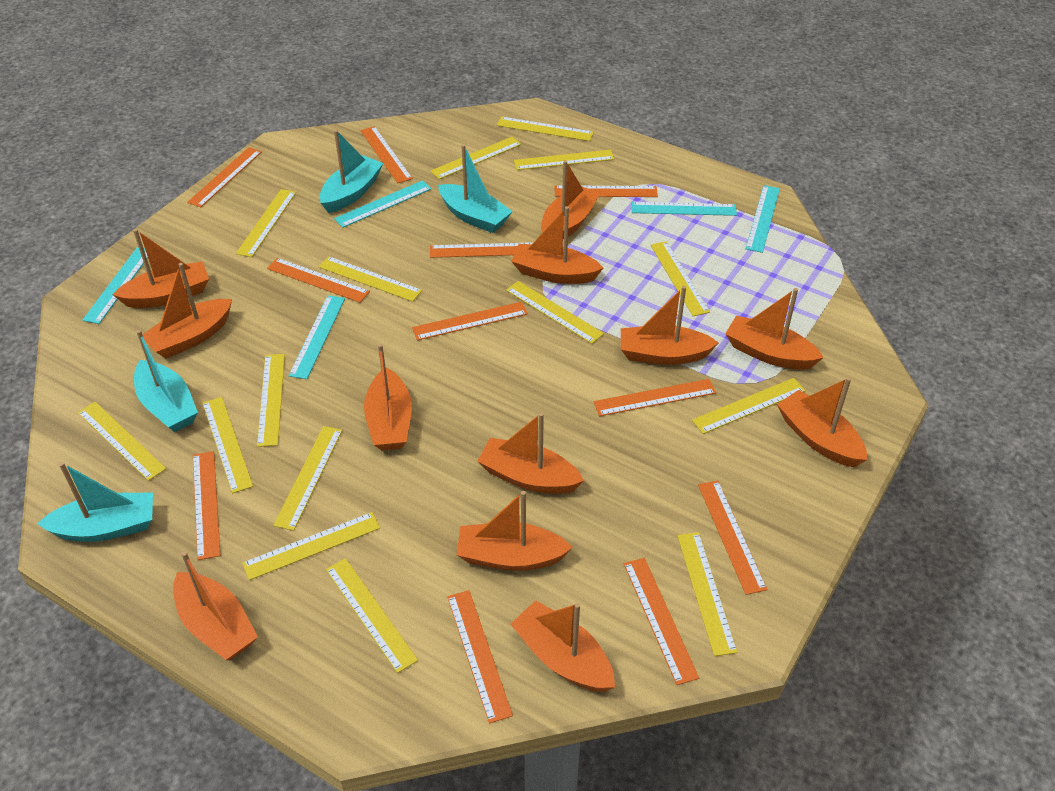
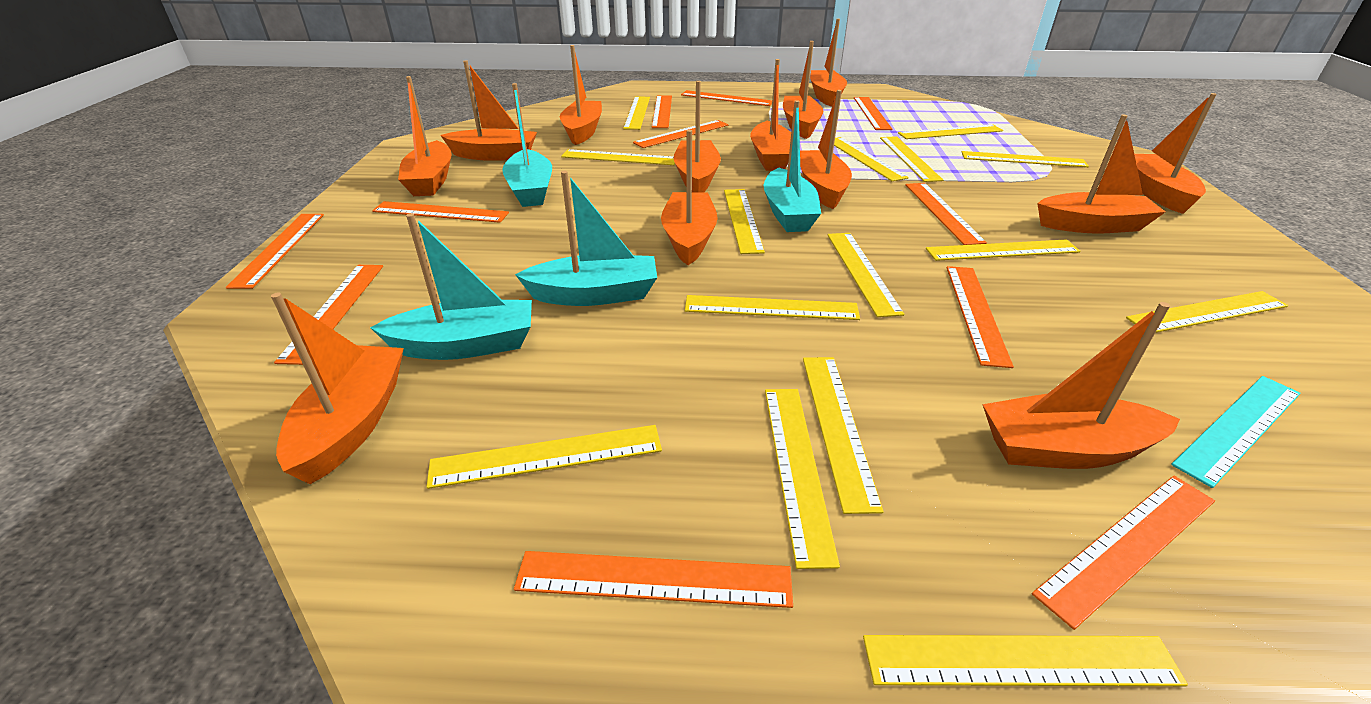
orange boat: 12 -> 13
turquoise ruler: 5 -> 1

